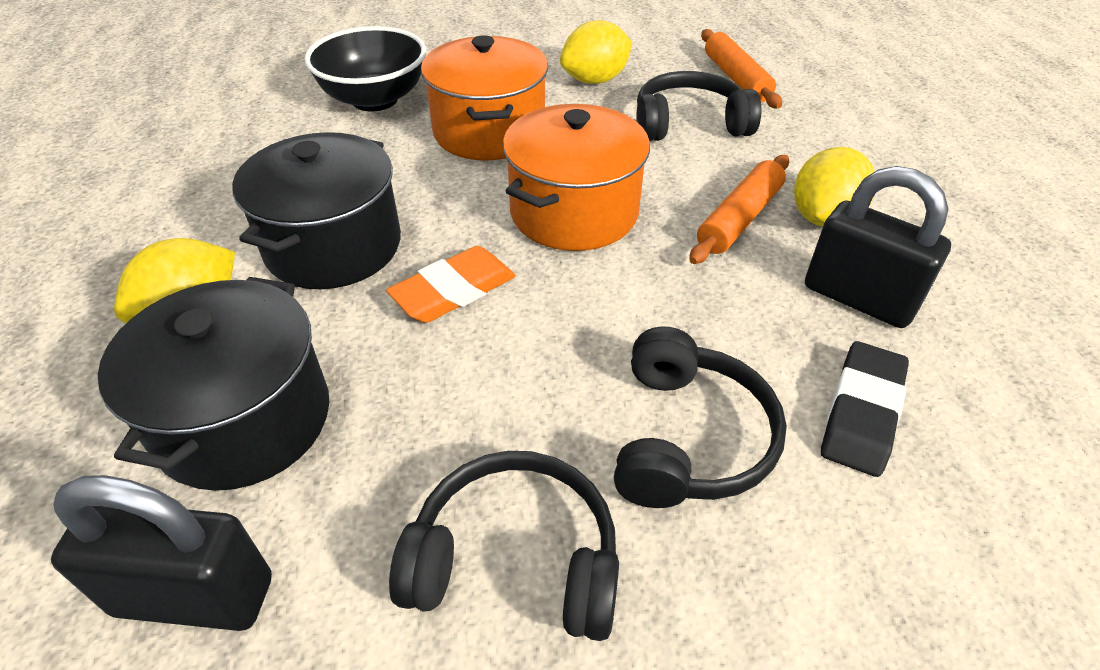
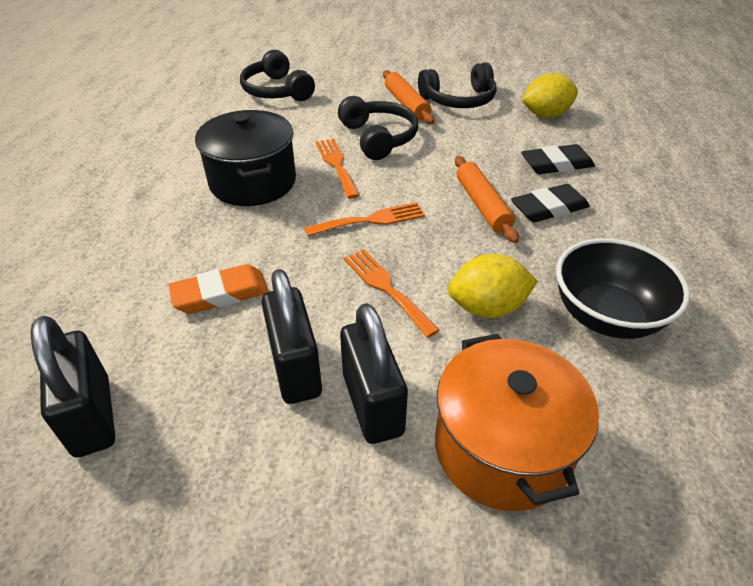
black eraser: 1 -> 2
black padlock: 2 -> 3
black pot: 2 -> 1
orange fork: 0 -> 3
orange pot: 2 -> 1
yellow lemon: 3 -> 2

